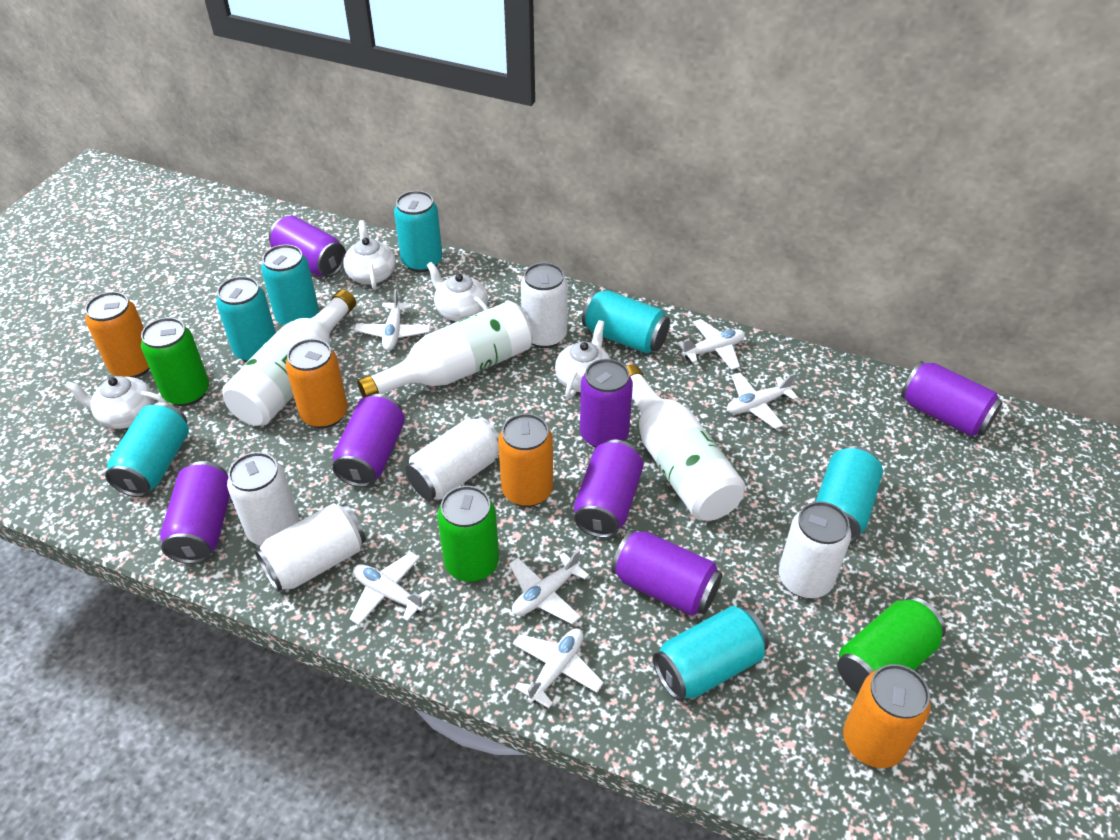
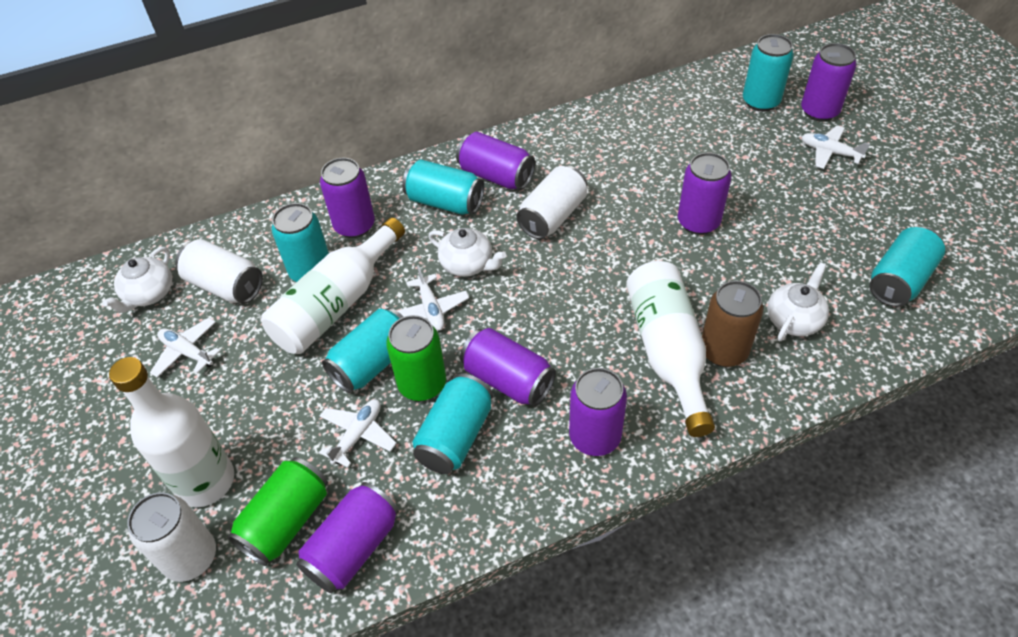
brown can: 0 -> 1
green can: 3 -> 2
orange can: 4 -> 0
turquoise can: 7 -> 6
white can: 5 -> 3
white plane: 6 -> 4
white teapot: 4 -> 3

